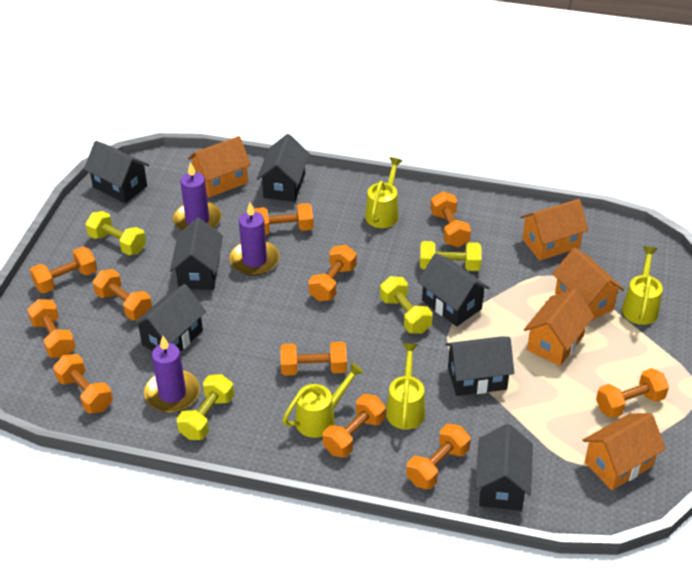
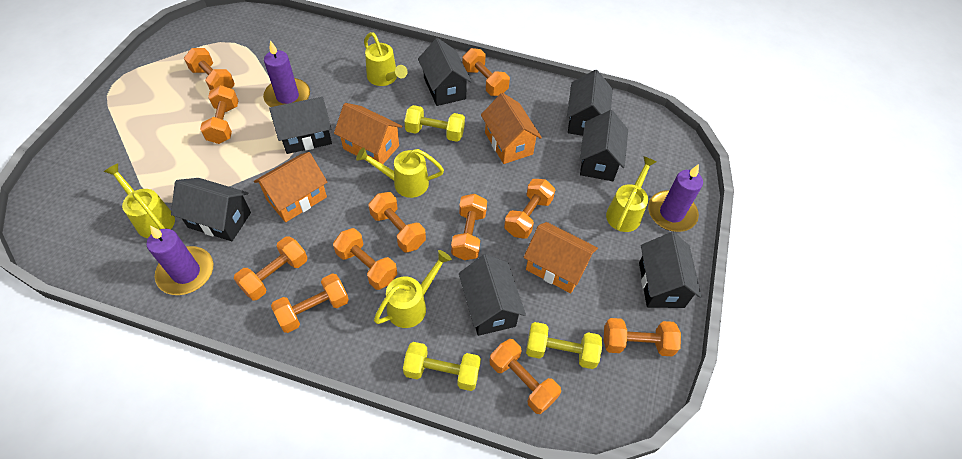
orange house: 5 -> 4
yellow dumbbell: 4 -> 3
yellow watering can: 4 -> 5

